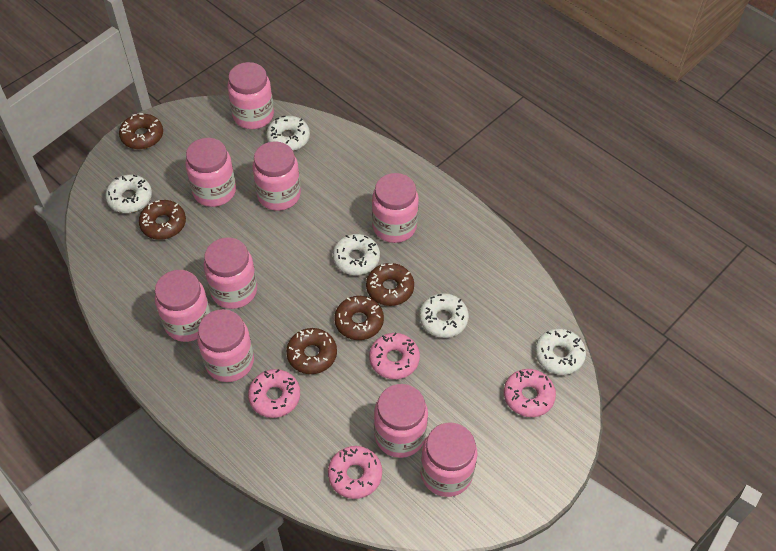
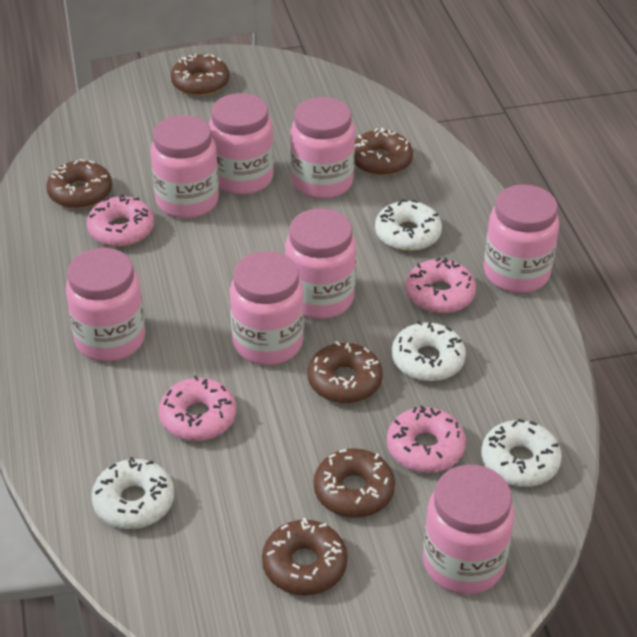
brown donut: 5 -> 6
pink jar: 9 -> 8
white donut: 5 -> 4

